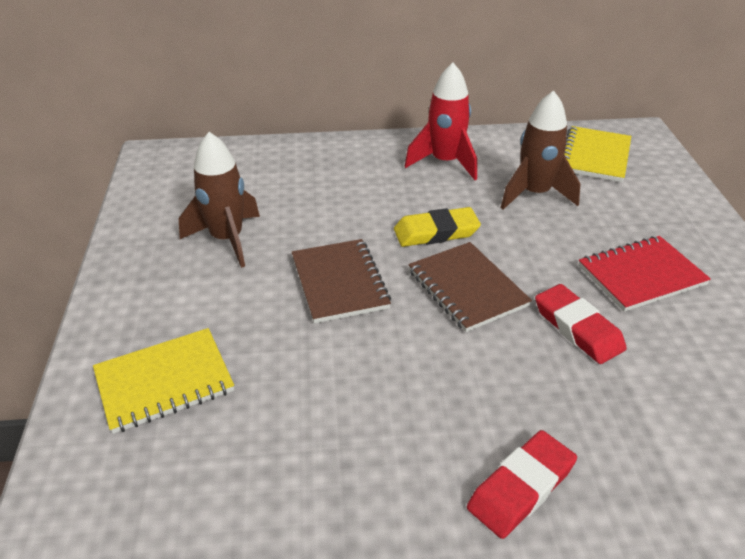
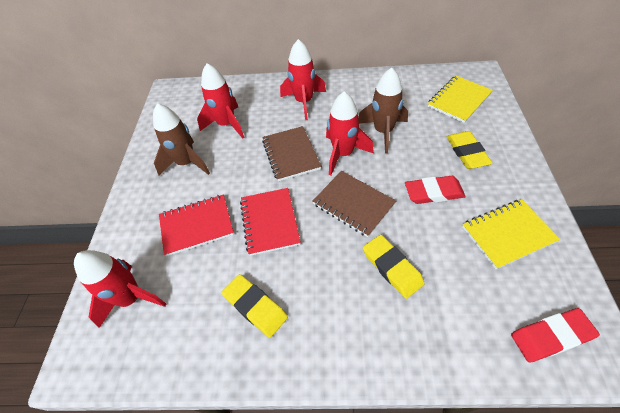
red notebook: 1 -> 2
red rocket: 1 -> 4
yellow eraser: 1 -> 3

